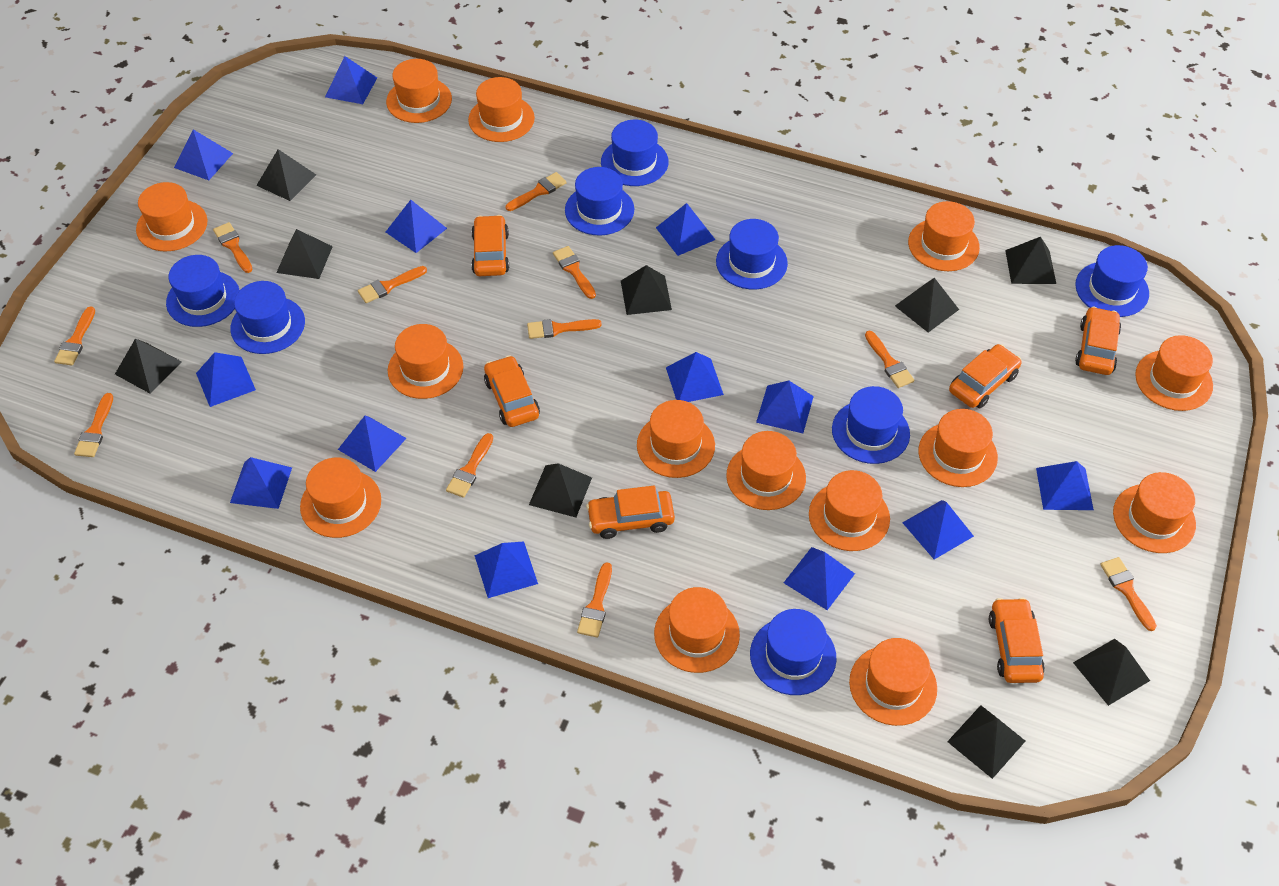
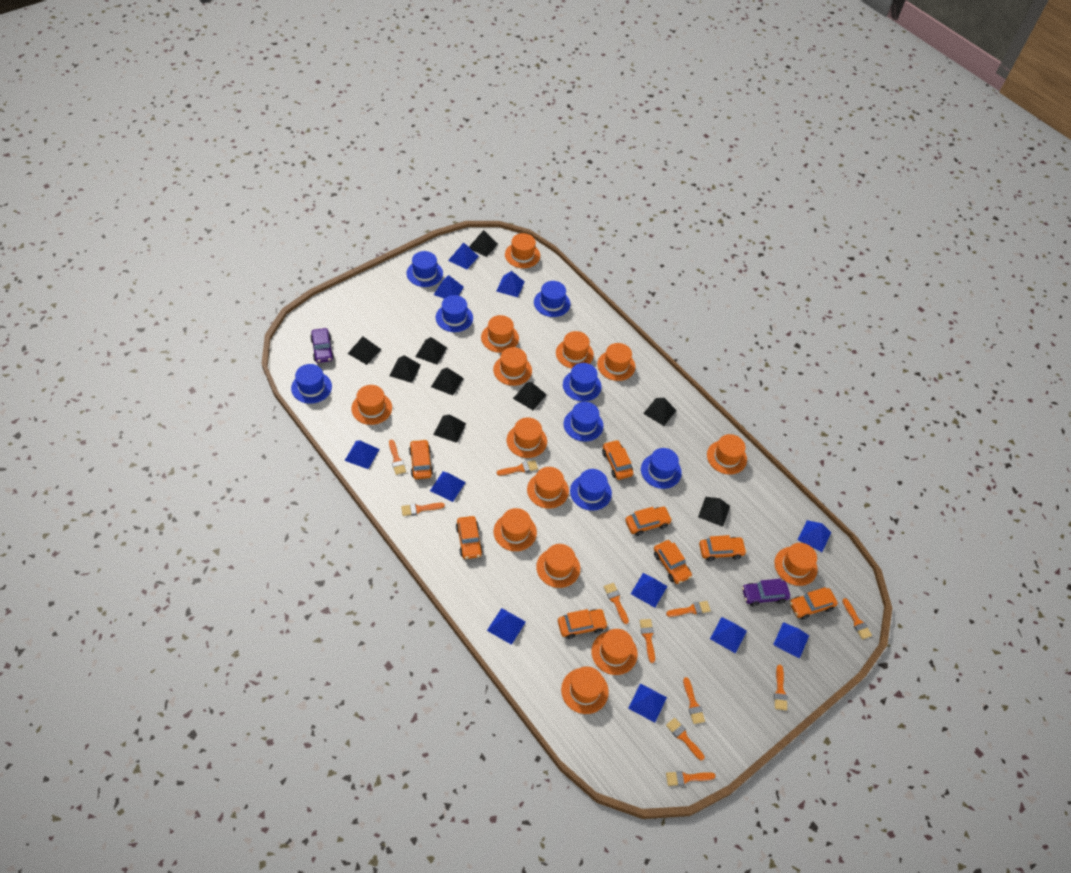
blue pyramid: 13 -> 11
orange car: 6 -> 8
purple car: 0 -> 2

